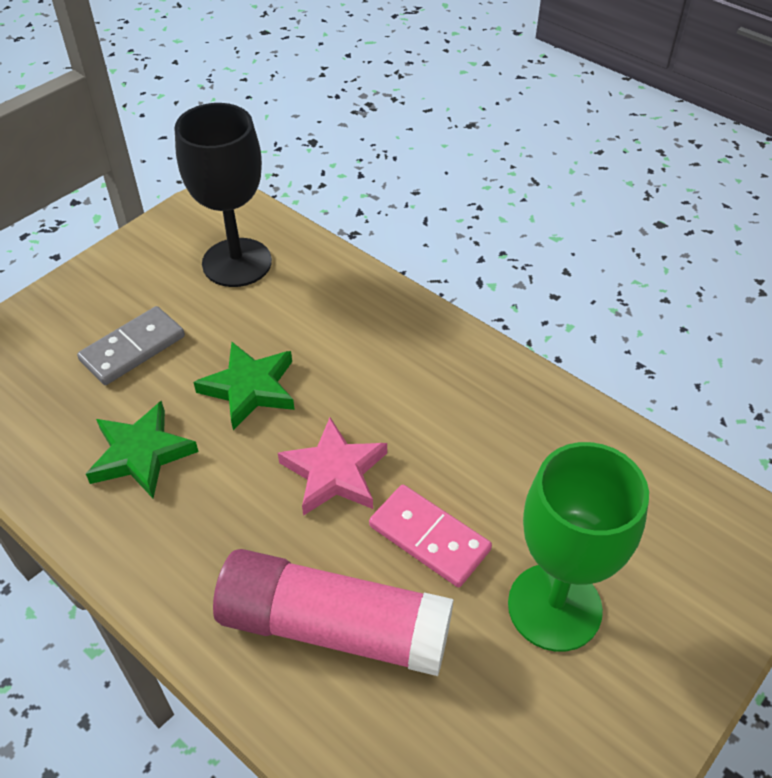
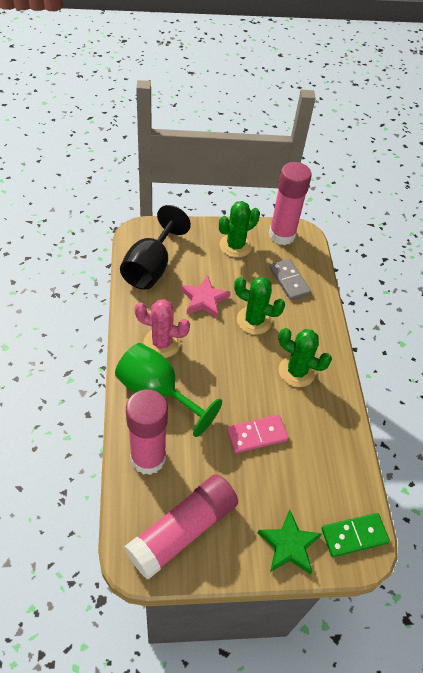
green cactus: 0 -> 3
green domino: 0 -> 1
green star: 2 -> 1
pink cactus: 0 -> 1
pink glue stick: 1 -> 3

